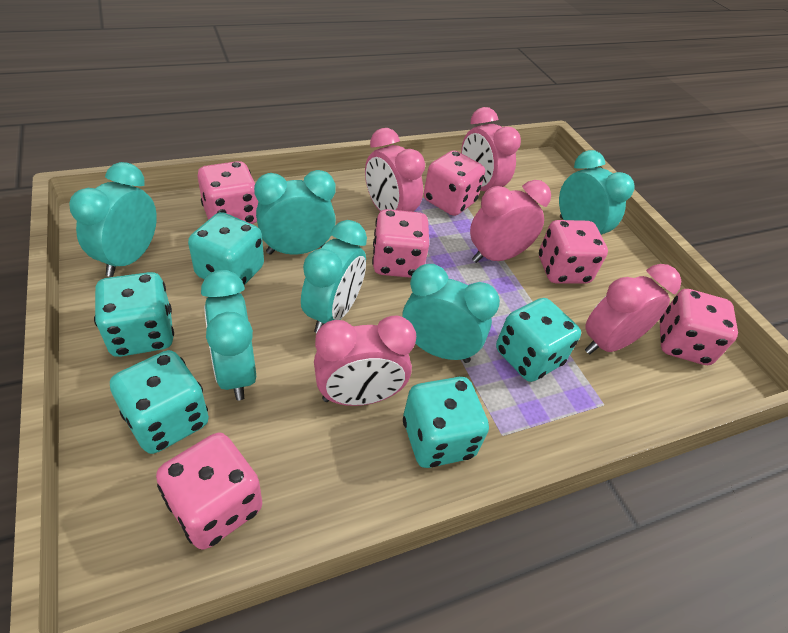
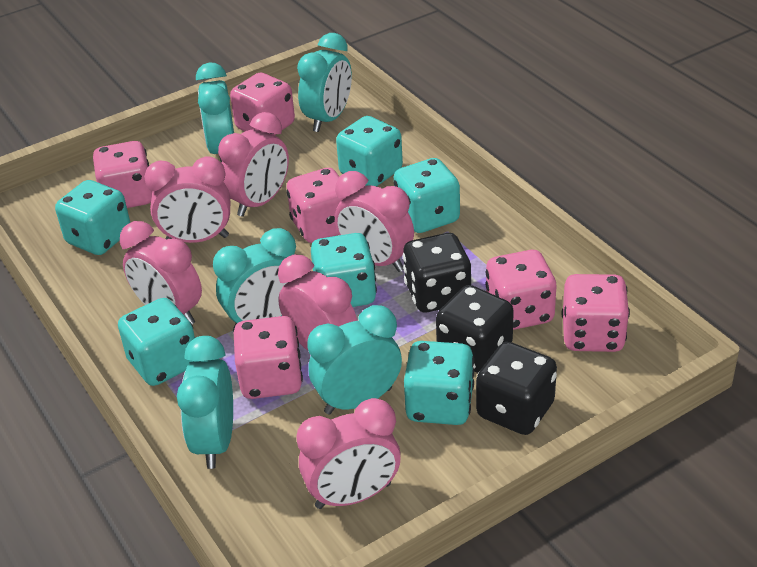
black dice: 0 -> 3
pink clock: 5 -> 6
turquoise clock: 6 -> 5
turquoise dice: 5 -> 6

